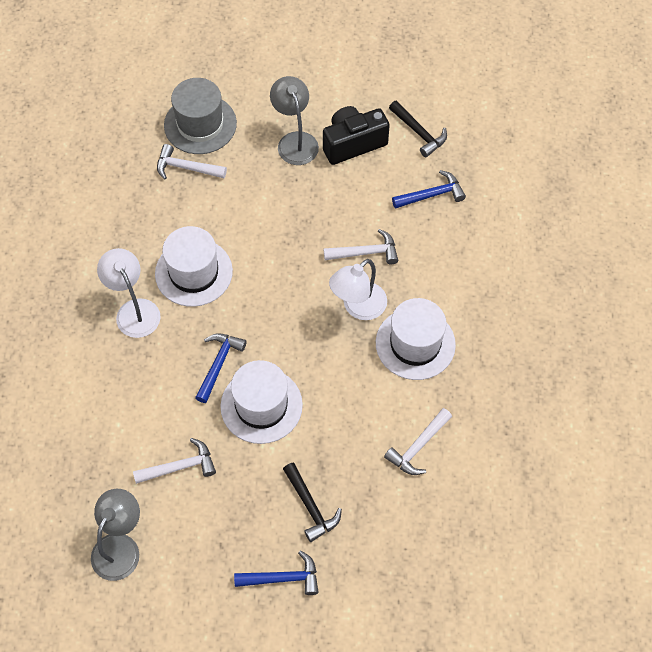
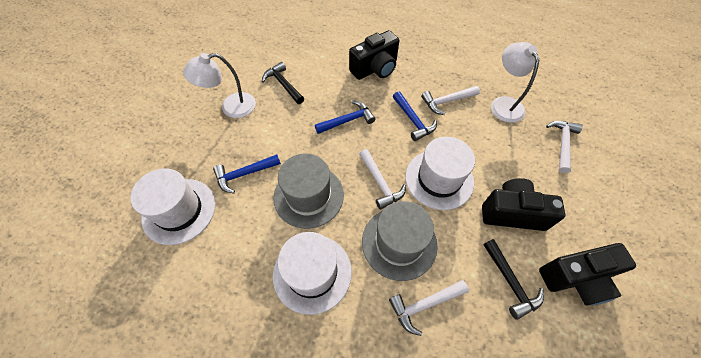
black camera: 1 -> 3
grey hat: 1 -> 2
grey lamp: 2 -> 0

